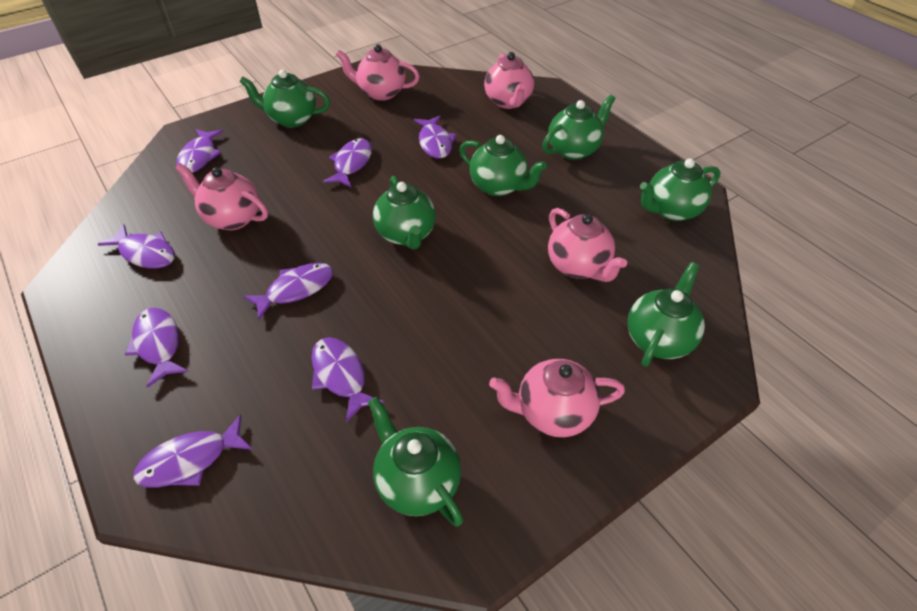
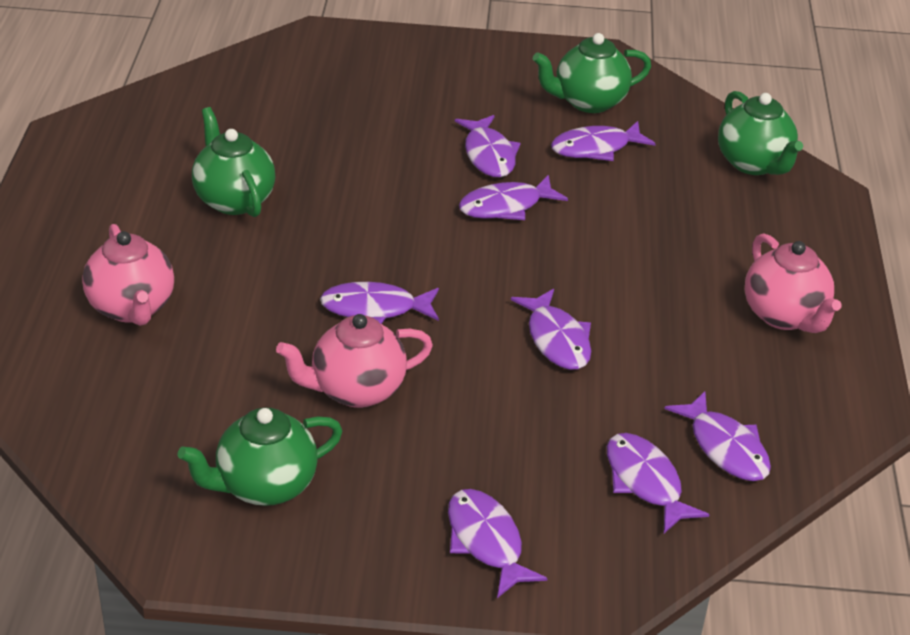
green teapot: 7 -> 4
pink teapot: 5 -> 3

